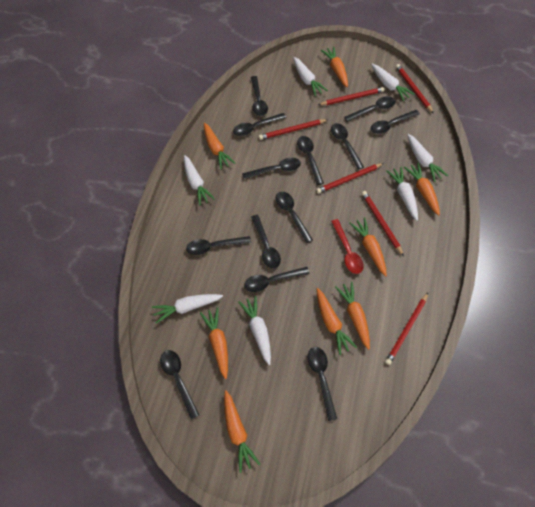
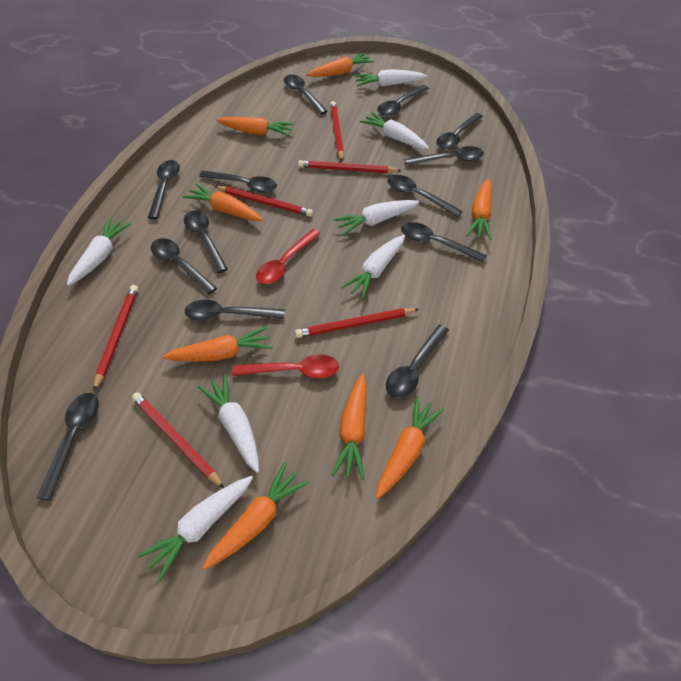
red spoon: 1 -> 2

